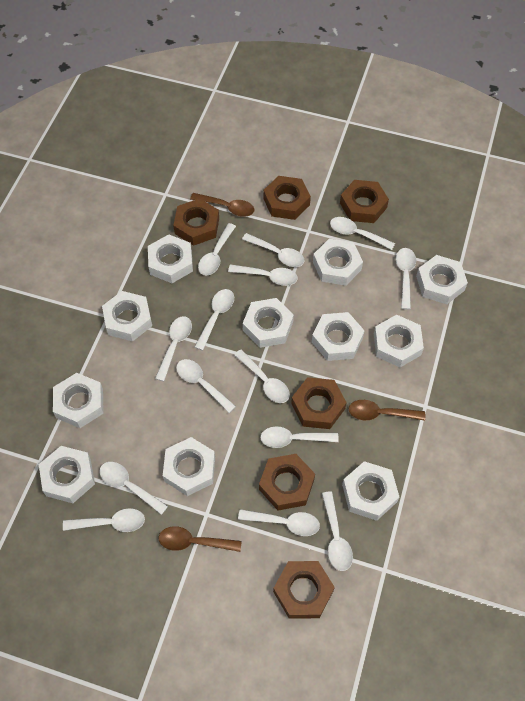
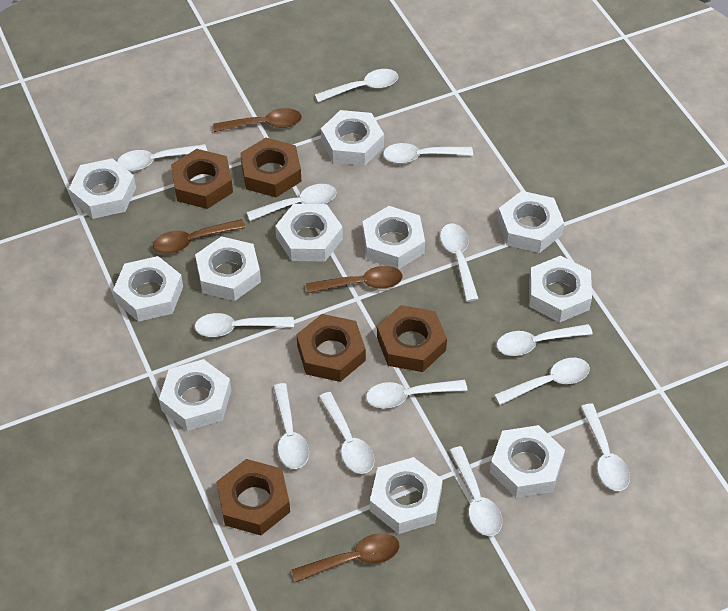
brown nut: 6 -> 5
brown spoon: 3 -> 4
white spoon: 14 -> 13

